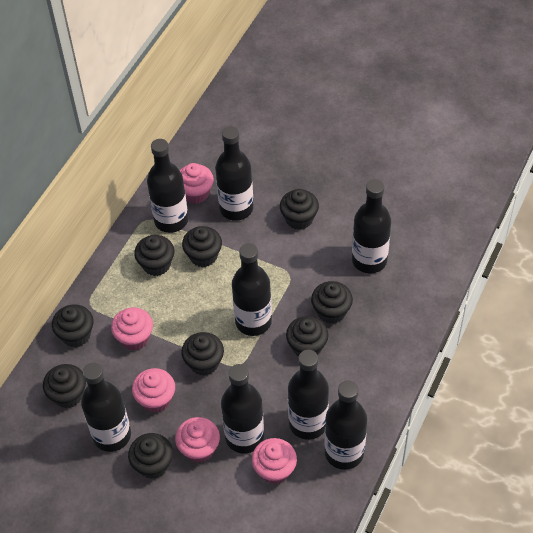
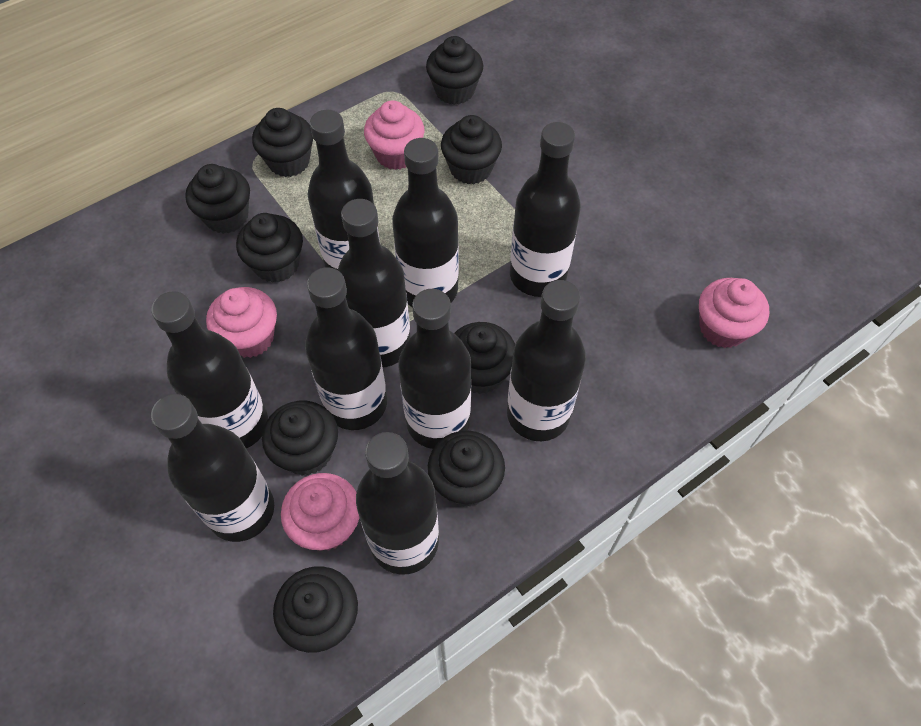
black bottle: 8 -> 10
pink cupcake: 5 -> 4

